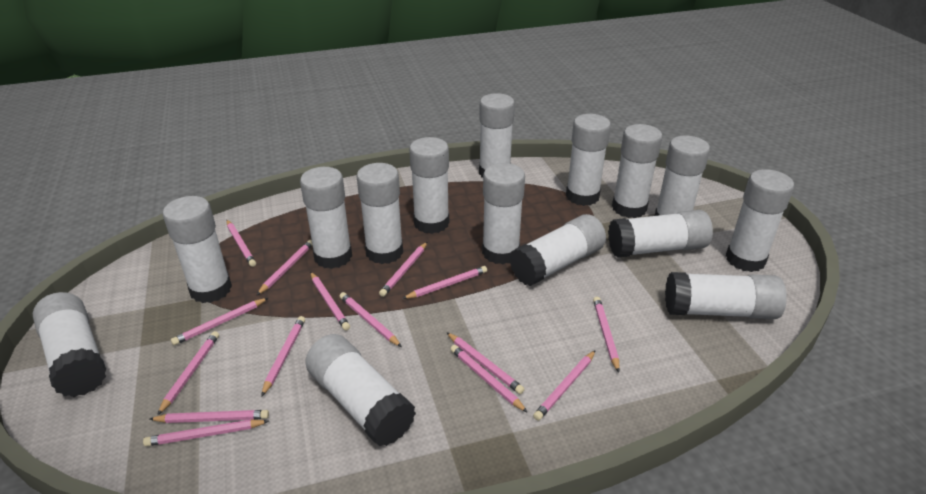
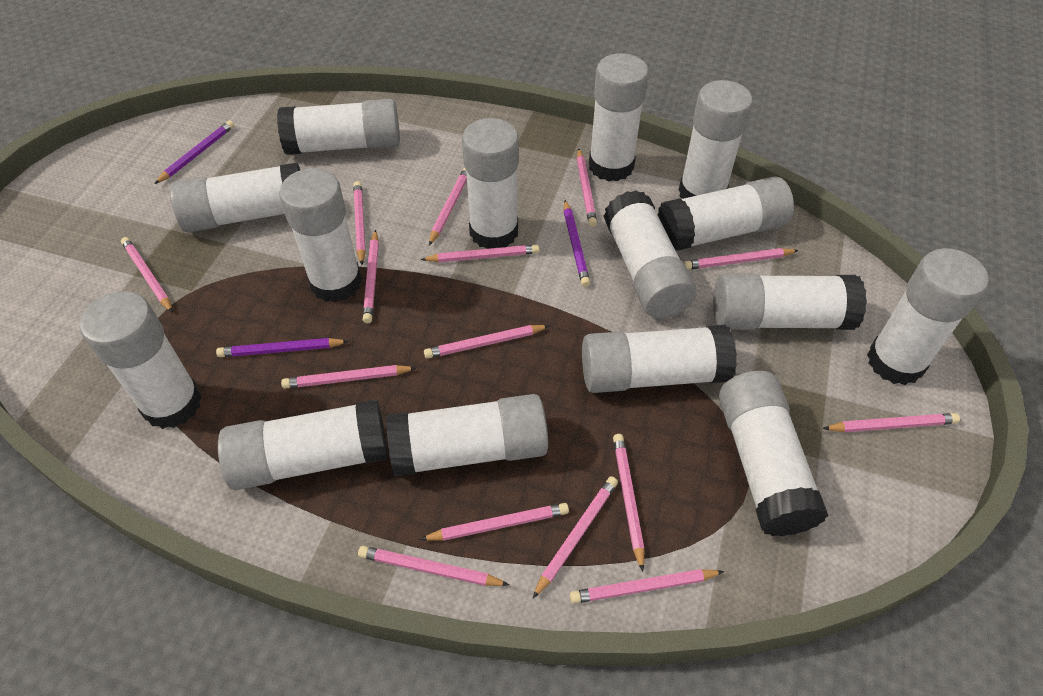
purple pencil: 0 -> 3

